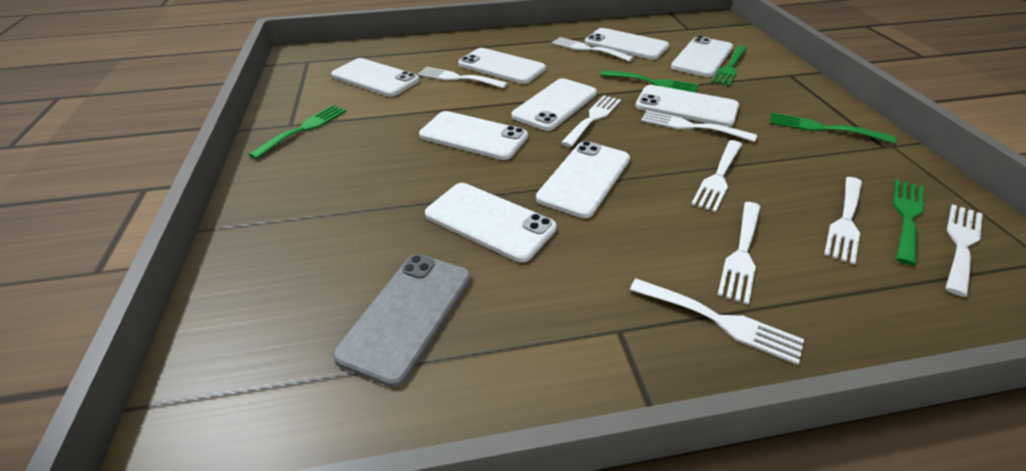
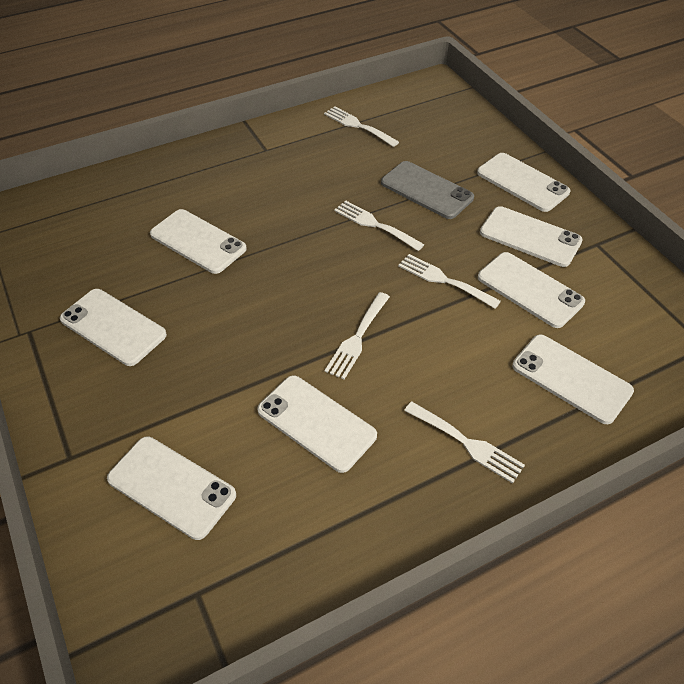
green fork: 5 -> 0
white fork: 9 -> 5
white phone: 9 -> 8

